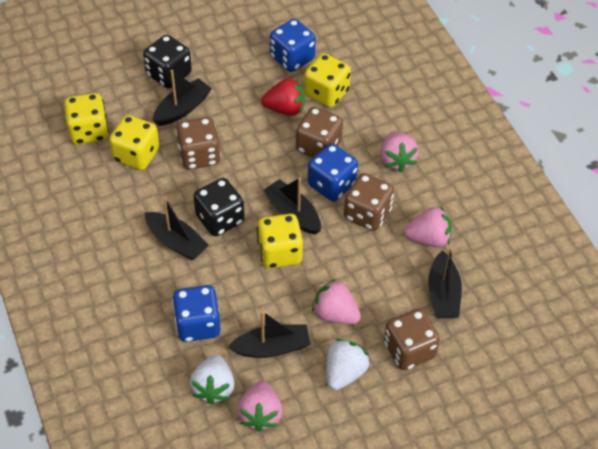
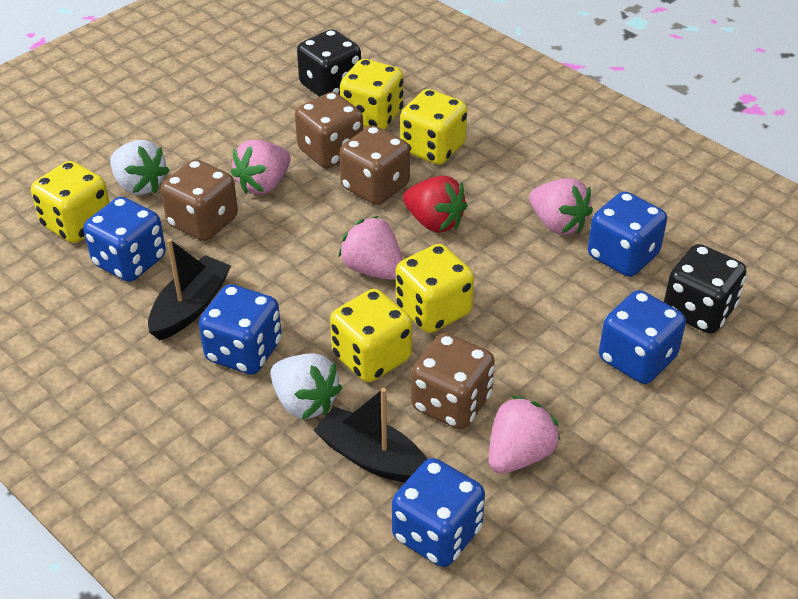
black boat: 5 -> 2
blue dice: 3 -> 5
yellow dice: 4 -> 5

